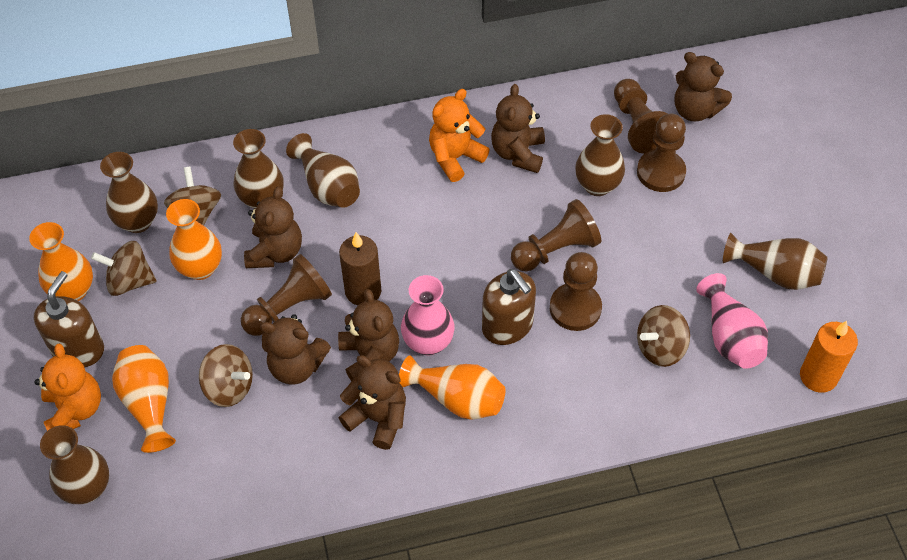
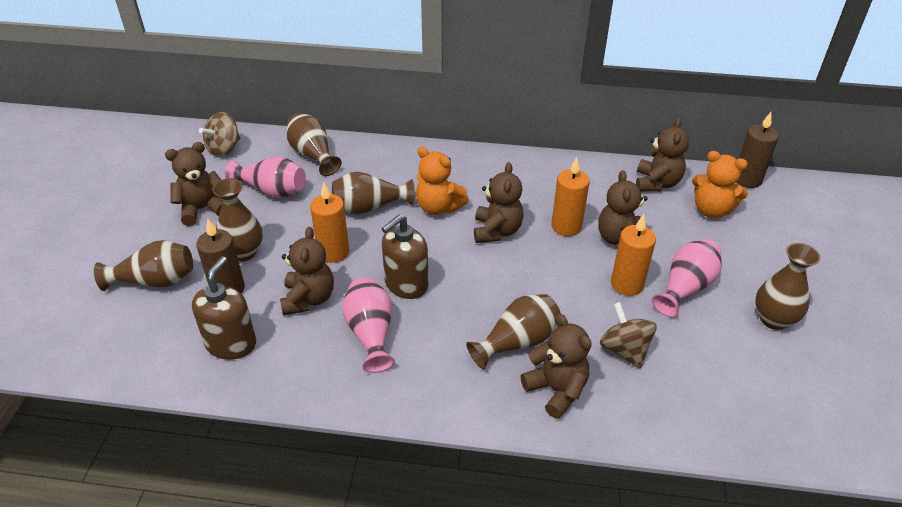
brown candle: 1 -> 2
brown pawn: 5 -> 0
brown spinning top: 4 -> 2
orange candle: 1 -> 3
orange vase: 4 -> 0
pink vase: 2 -> 3

